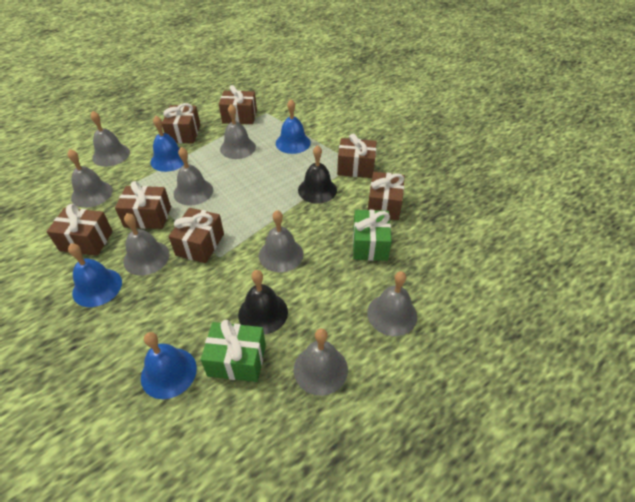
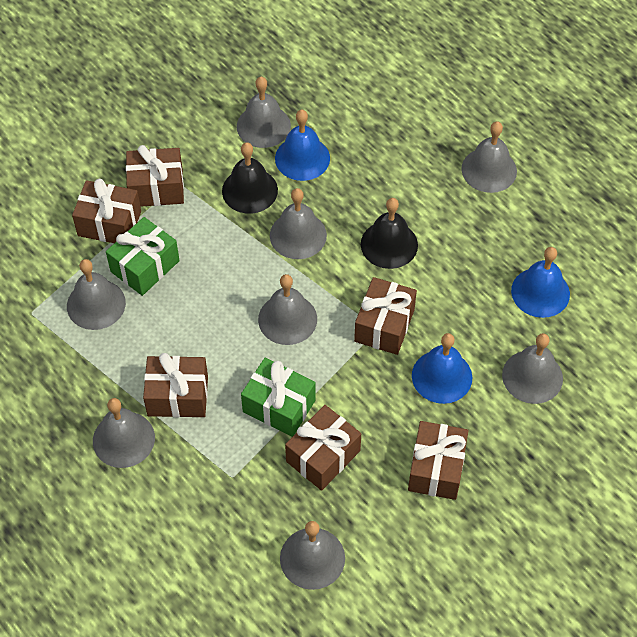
blue bell: 4 -> 3
brown gift: 7 -> 6

